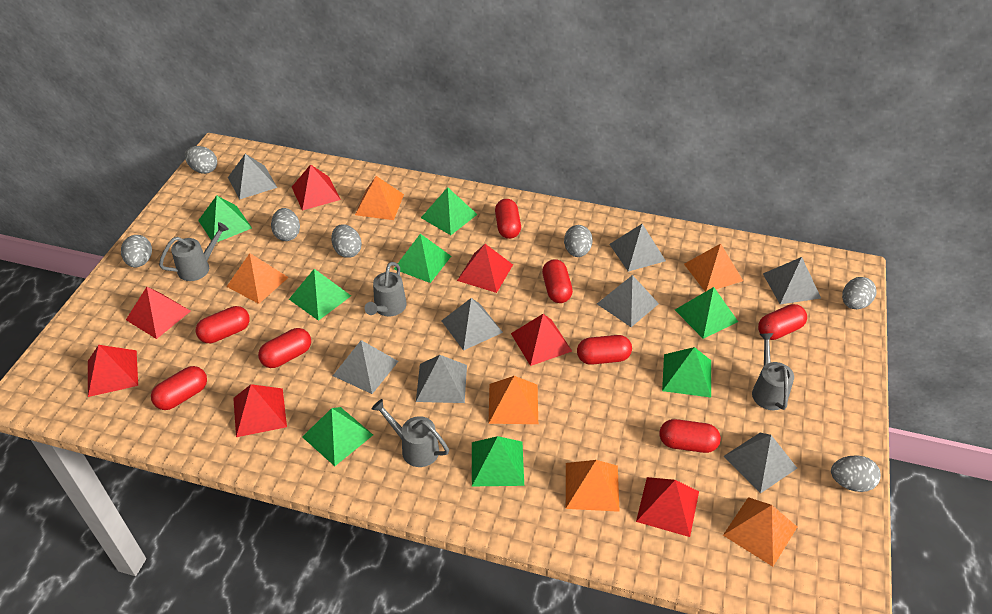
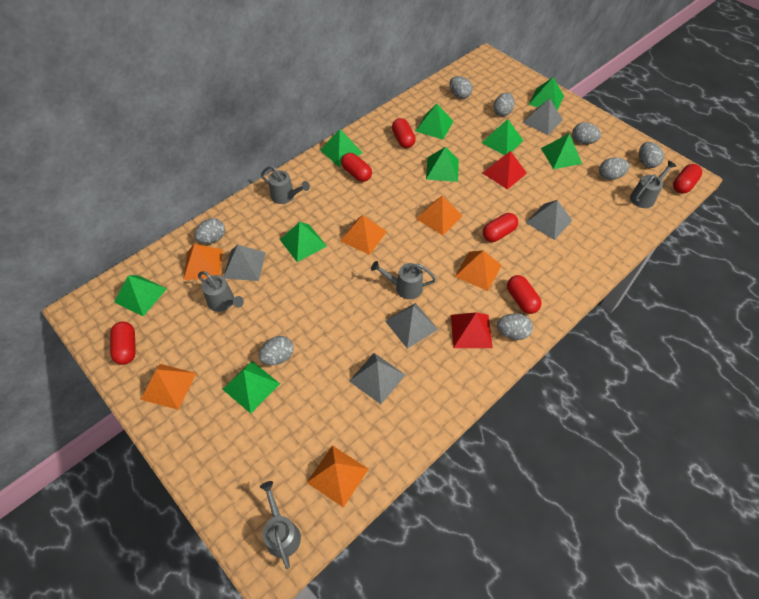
green pyramid: 8 -> 9
grey egg: 7 -> 8
grey pyramid: 8 -> 5
grey watering can: 4 -> 5
red capsule: 8 -> 6
red pyramid: 7 -> 2

